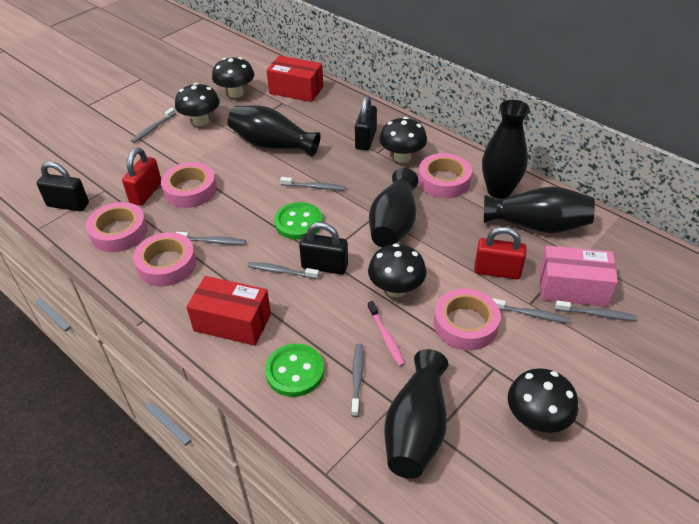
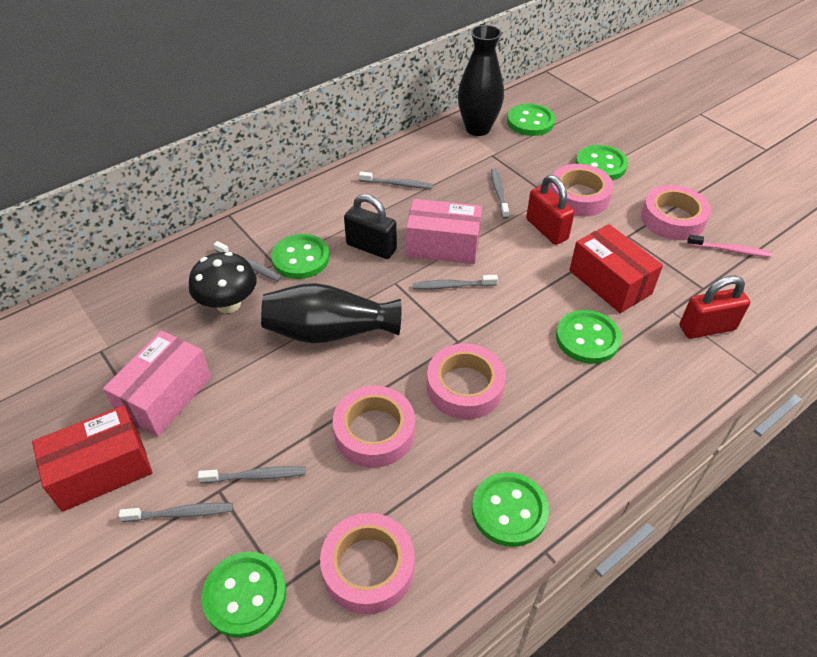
black mushroom: 5 -> 1
black padlock: 3 -> 1
black vase: 5 -> 2
green button: 2 -> 6
grey toothbrush: 7 -> 6
pink box: 1 -> 2

